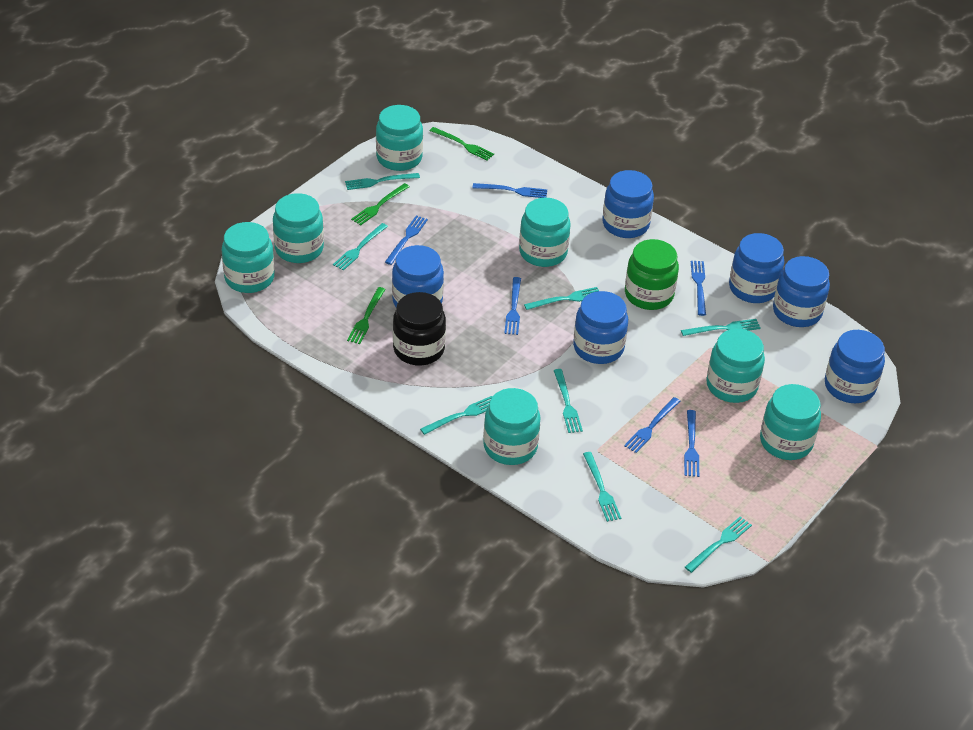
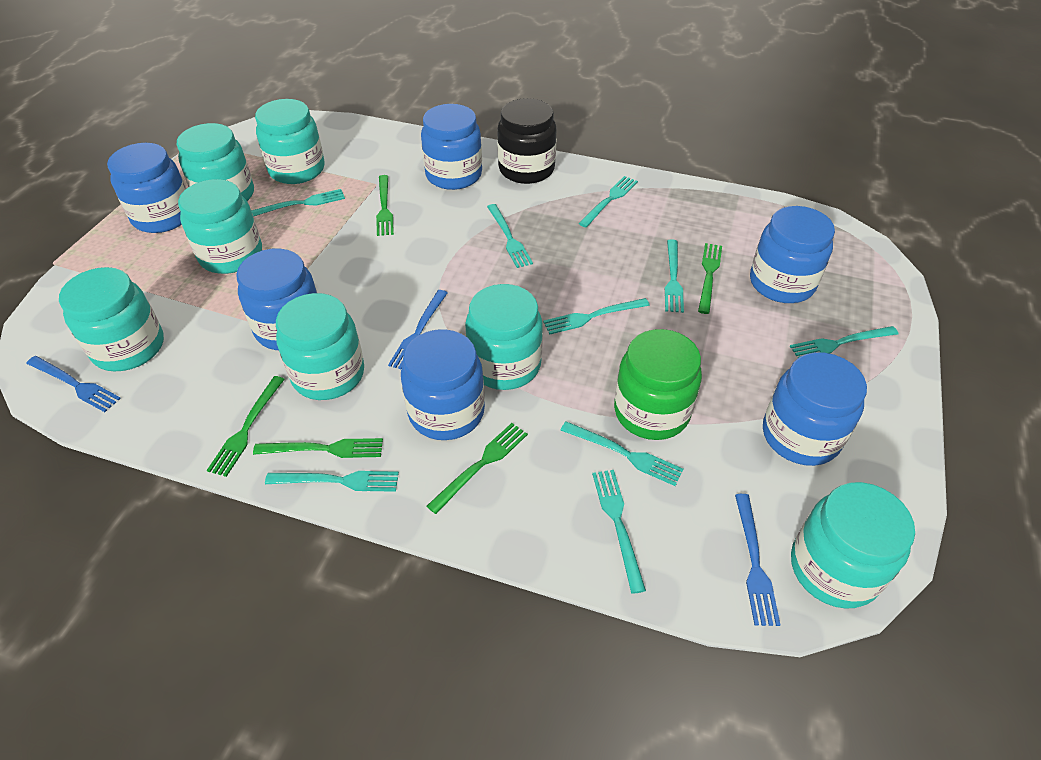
blue fork: 6 -> 3
green fork: 3 -> 5
turquoise fork: 8 -> 9

